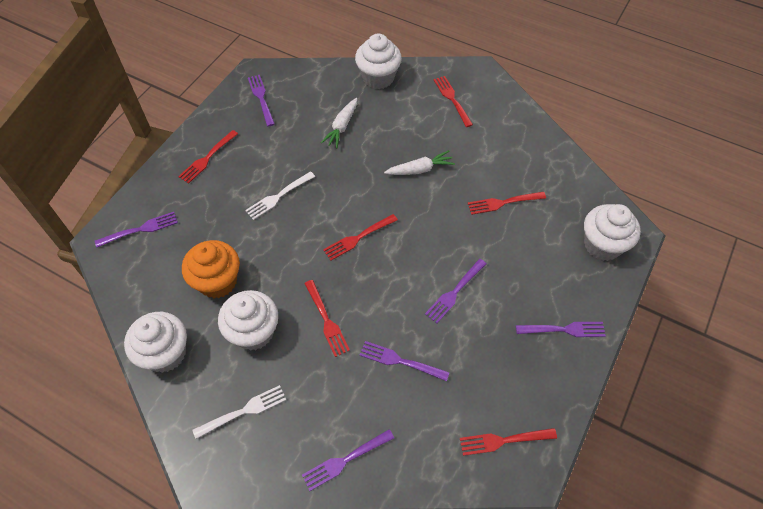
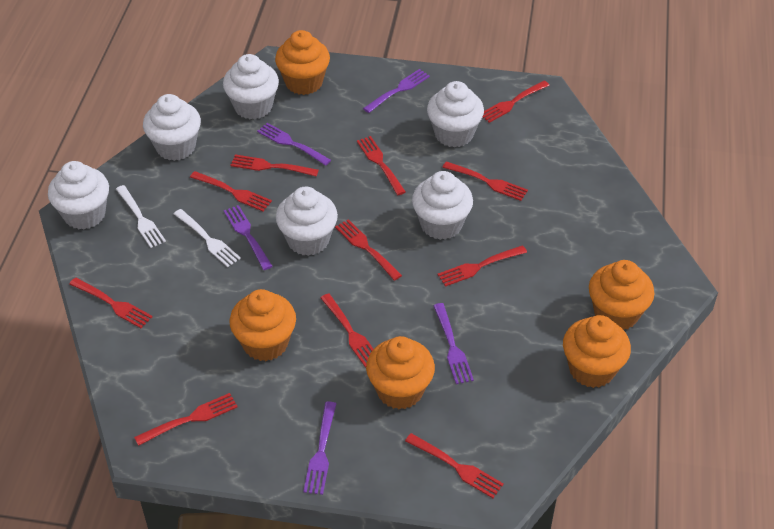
orange cupcake: 1 -> 5
purple fork: 6 -> 5
red fork: 6 -> 11
white carrot: 2 -> 0
white cupcake: 4 -> 6

